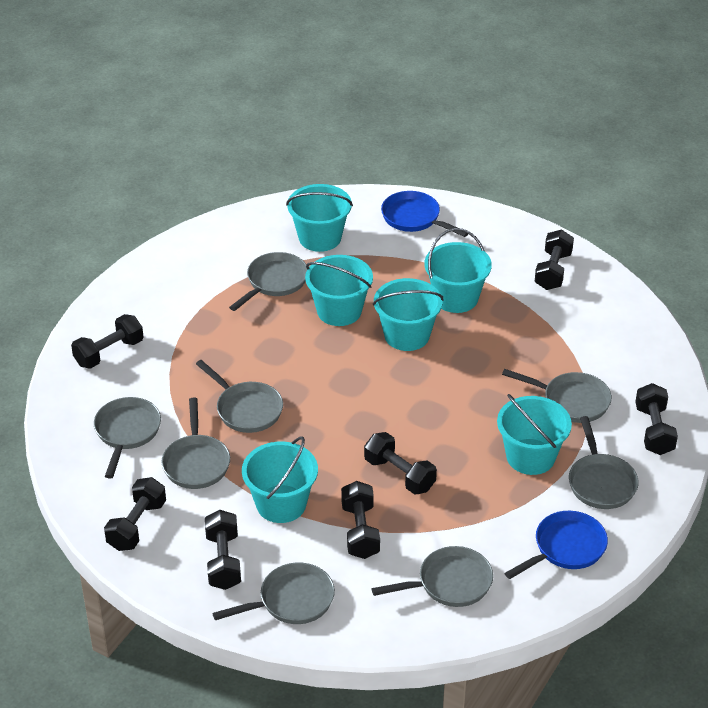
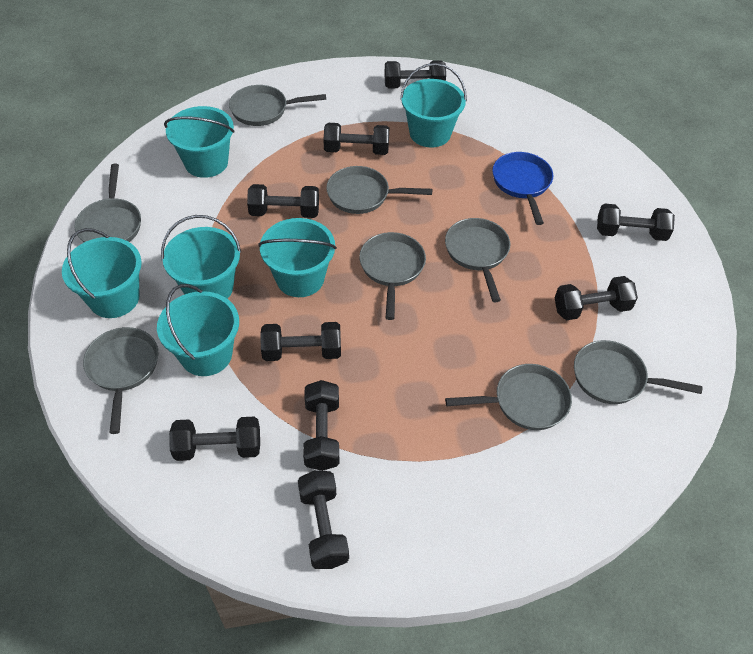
black dumbbell: 7 -> 9
blue pan: 2 -> 1

